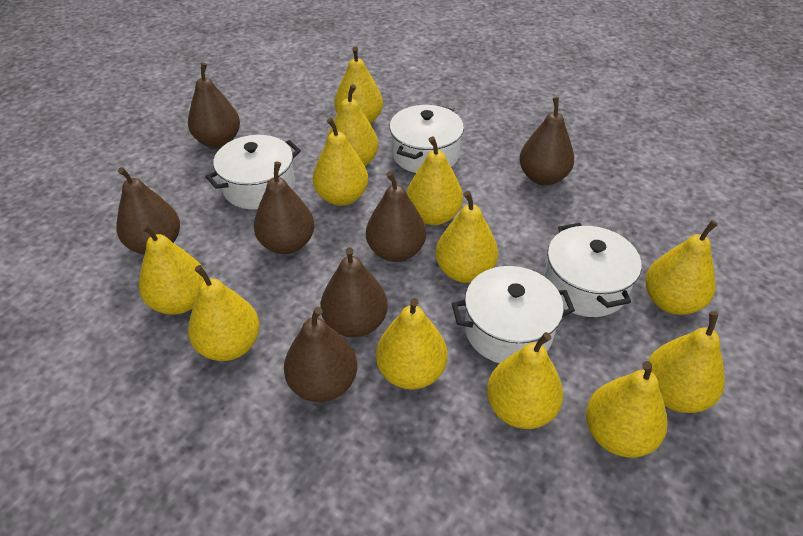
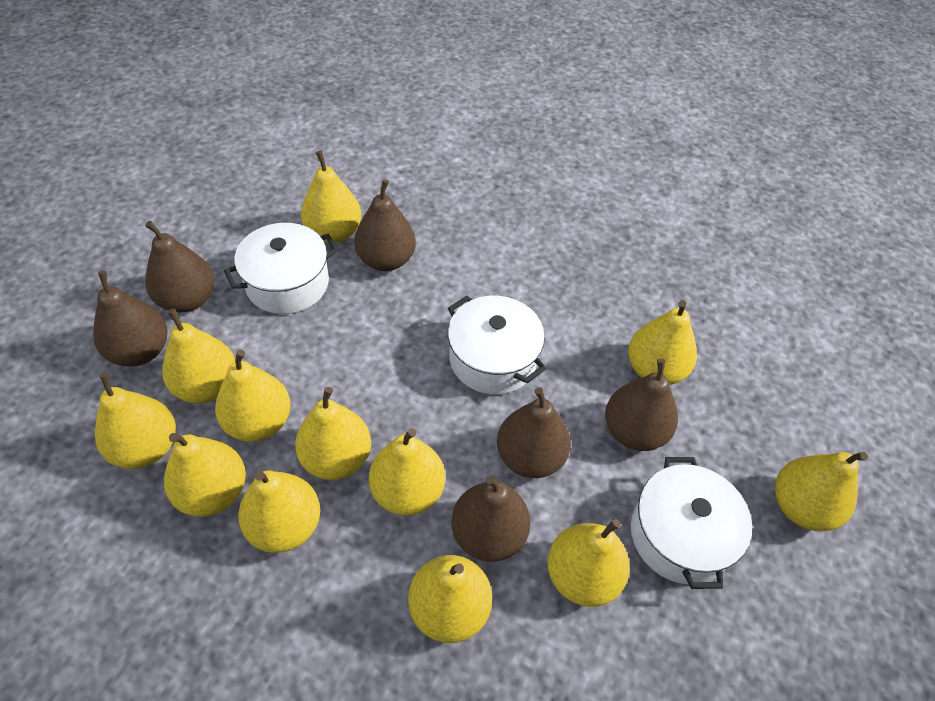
brown pear: 7 -> 6
white pot: 4 -> 3

